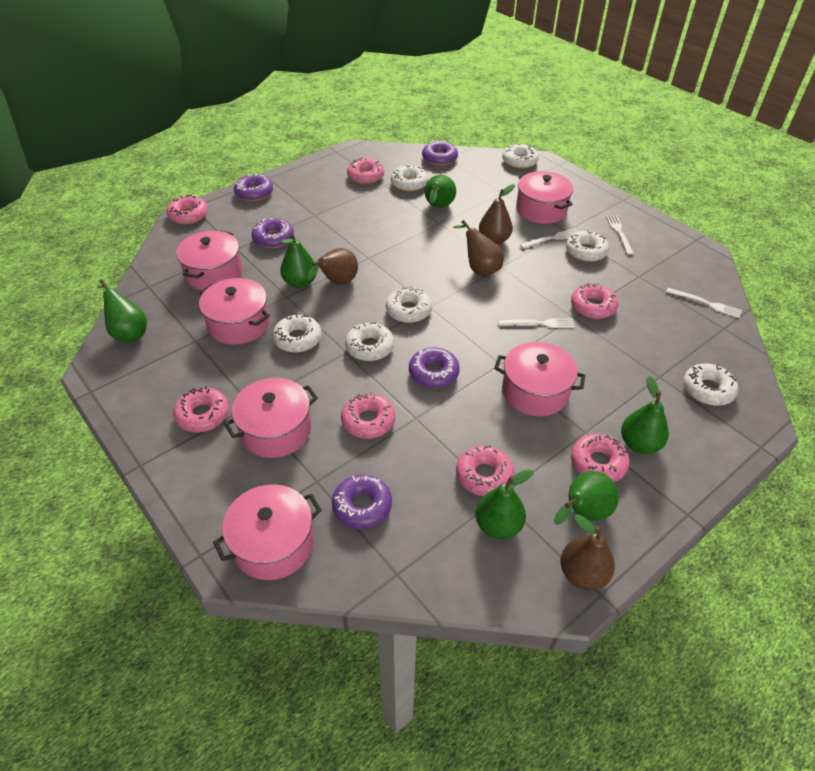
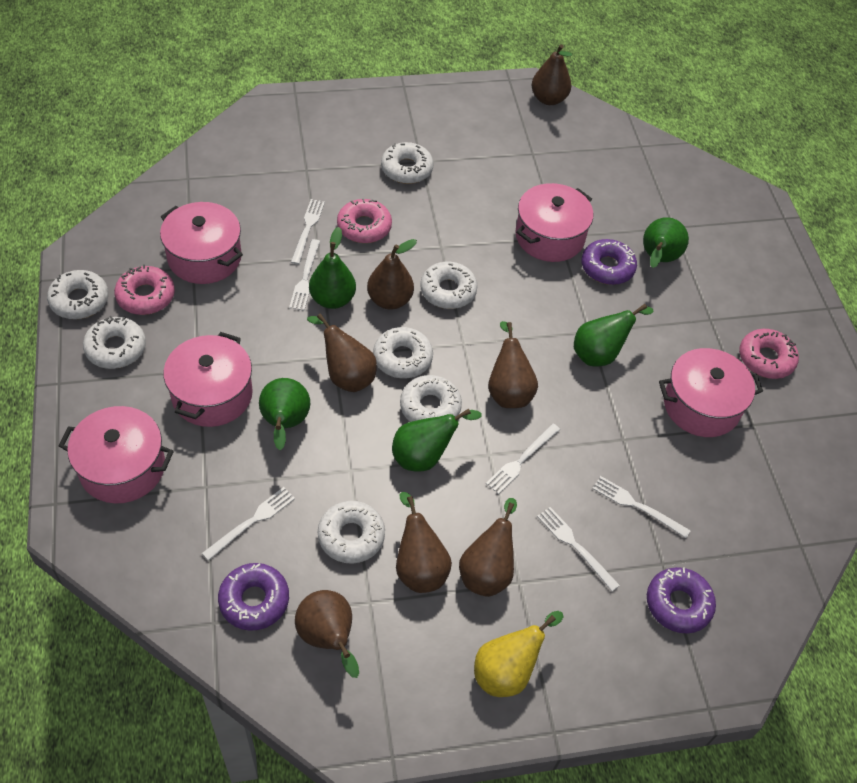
brown pear: 4 -> 7
green pear: 6 -> 5
pink donut: 7 -> 3
pink pot: 6 -> 5
purple donut: 5 -> 3
white fork: 4 -> 6
yellow pear: 0 -> 1

